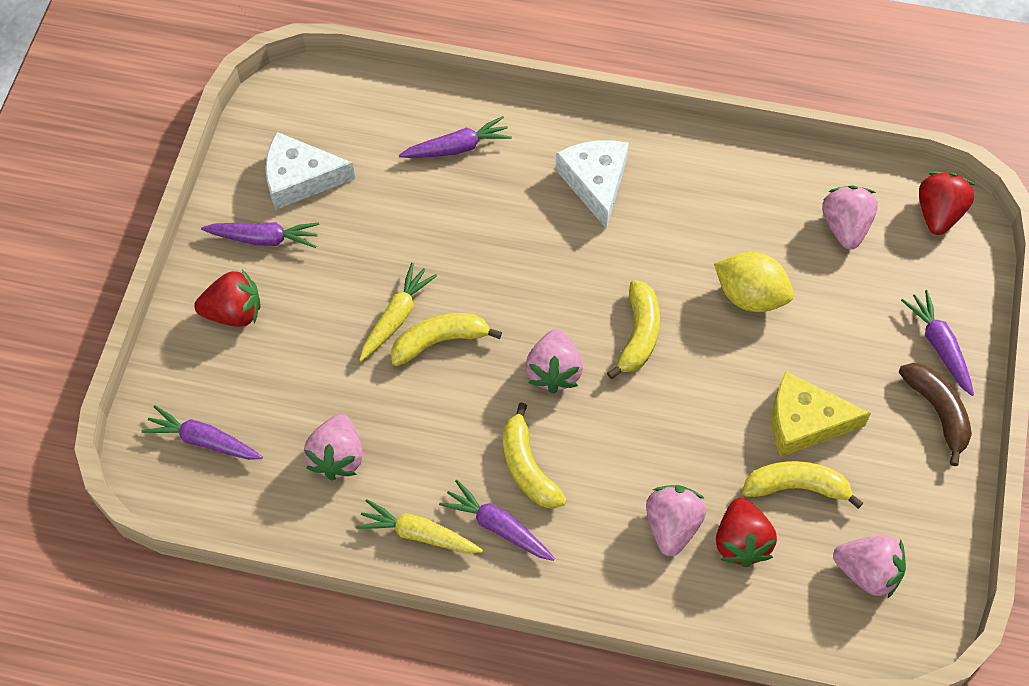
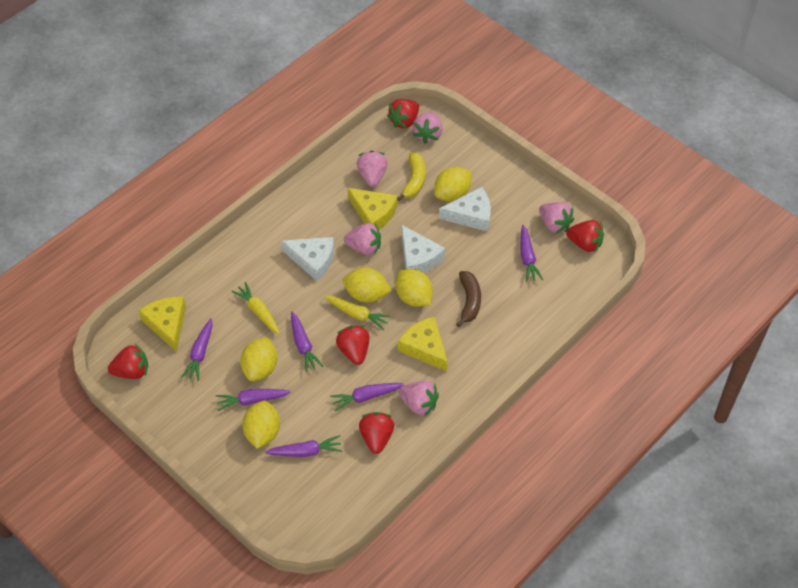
purple carrot: 5 -> 6
red strawberry: 3 -> 5
white cheese: 2 -> 3
yellow banana: 4 -> 1
yellow cheese: 1 -> 3
yellow lemon: 1 -> 5

